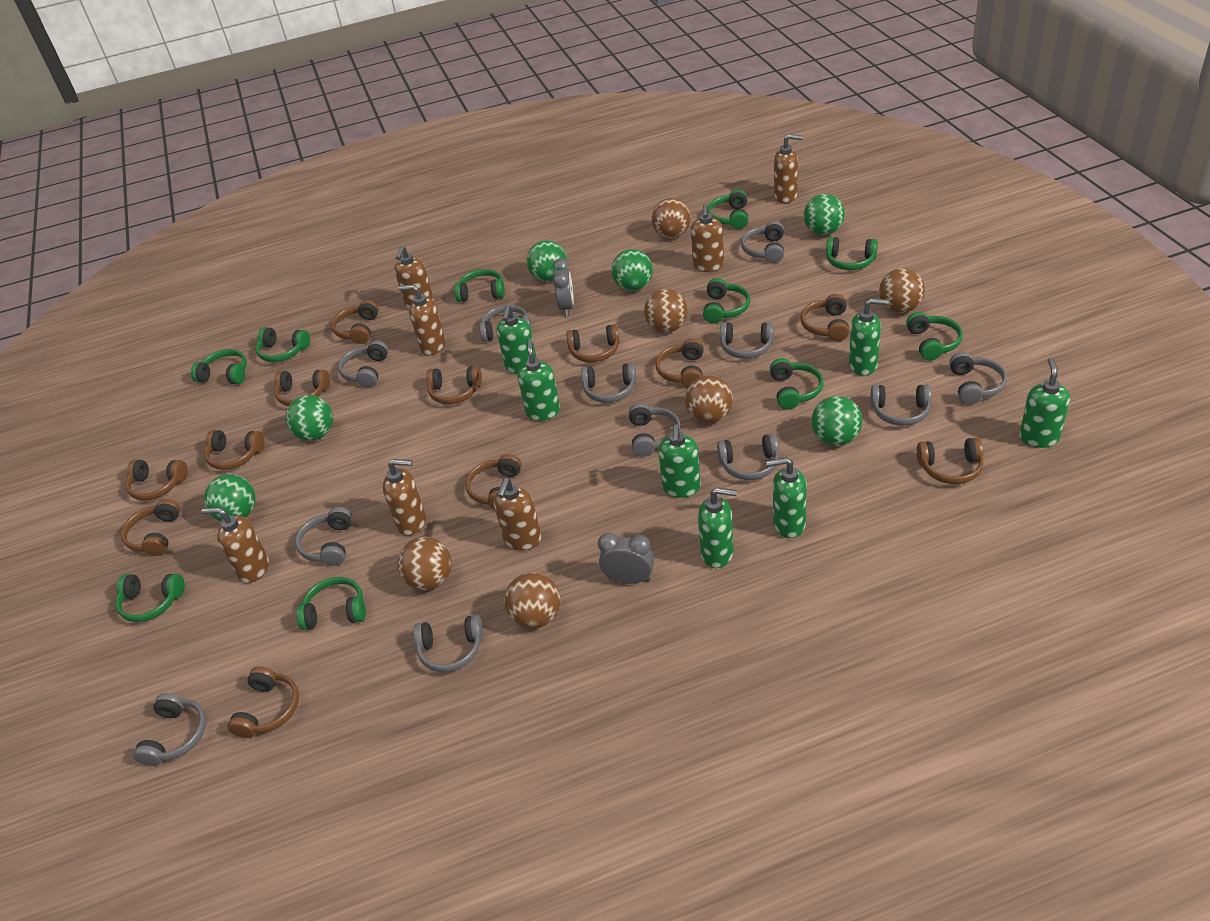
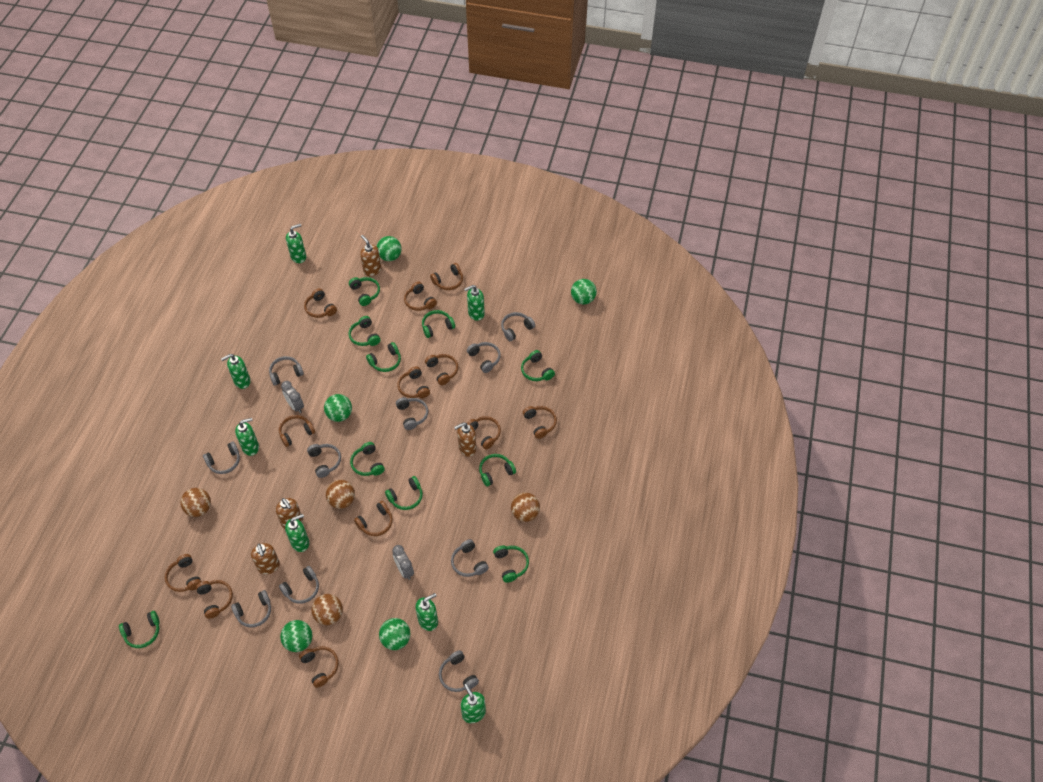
brown ball: 6 -> 4
brown soap dispenser: 7 -> 4
green ball: 6 -> 5
grey headphones: 12 -> 10

